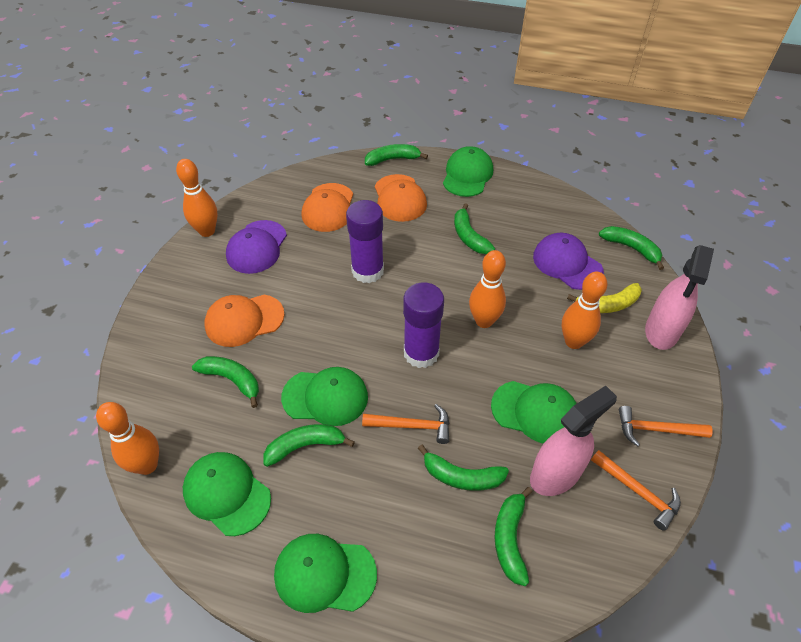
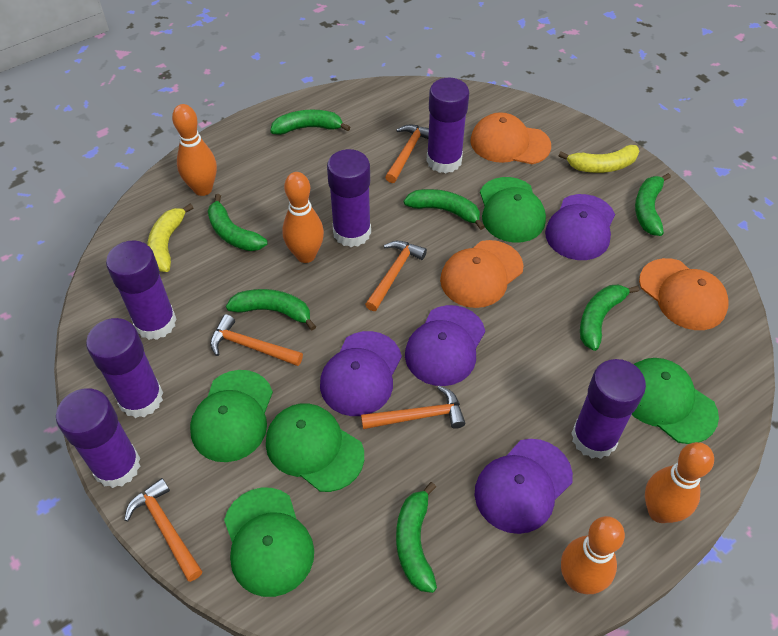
orange hammer: 3 -> 5
pink spray bottle: 2 -> 0
purple cap: 2 -> 4
purple glue stick: 2 -> 6
yellow banana: 1 -> 2

